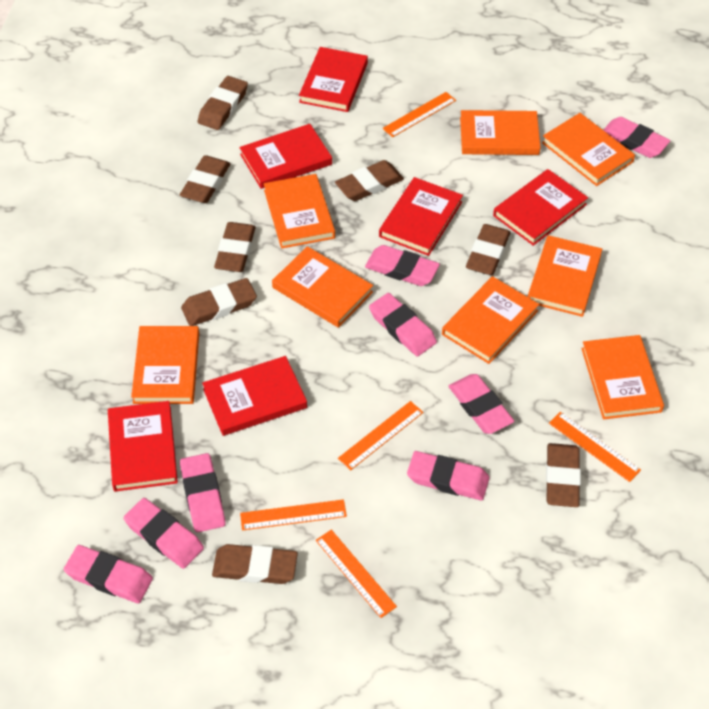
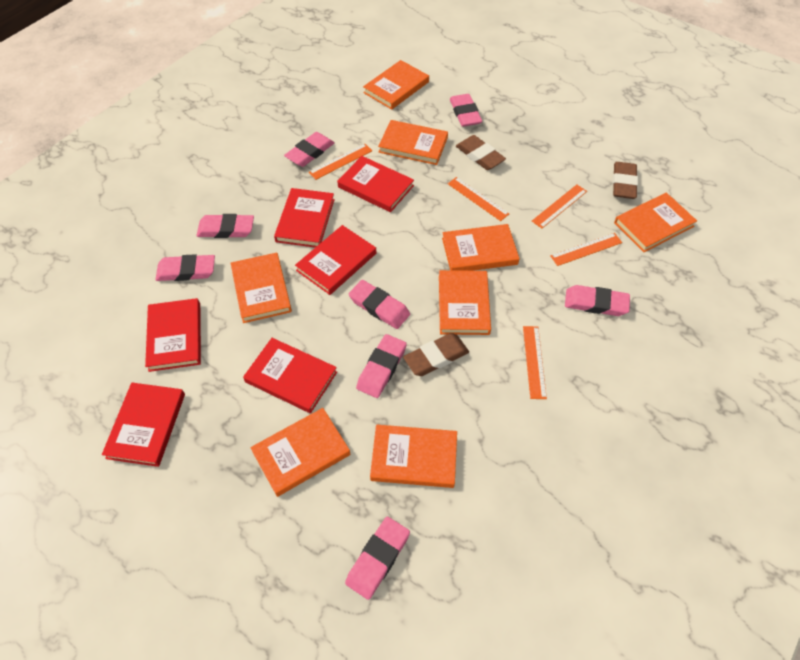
brown eraser: 8 -> 3

